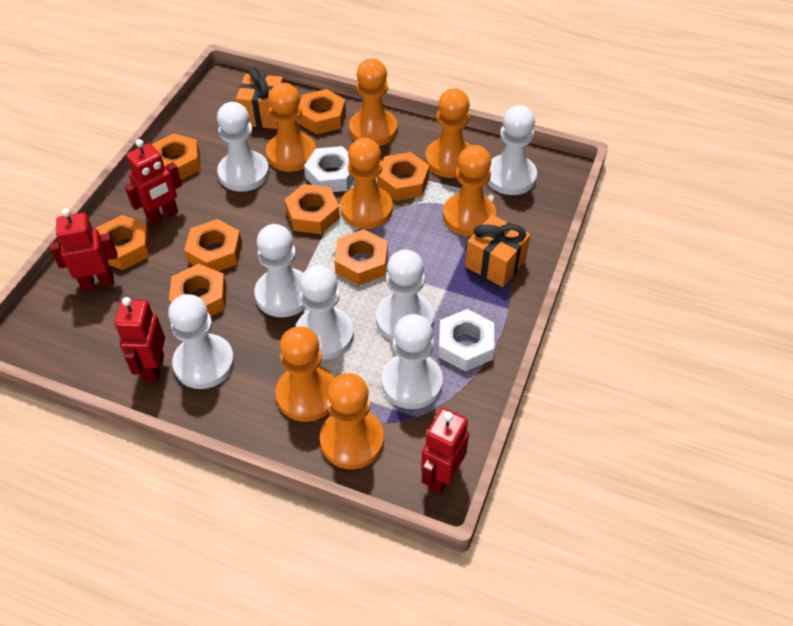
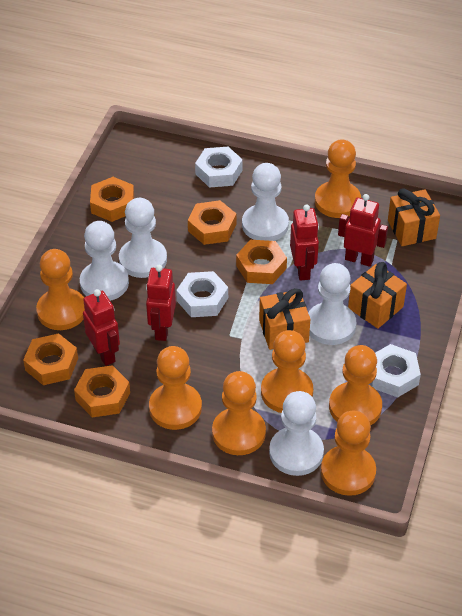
orange gift: 2 -> 3
orange nut: 8 -> 5
white nut: 2 -> 3
white pawn: 7 -> 5

